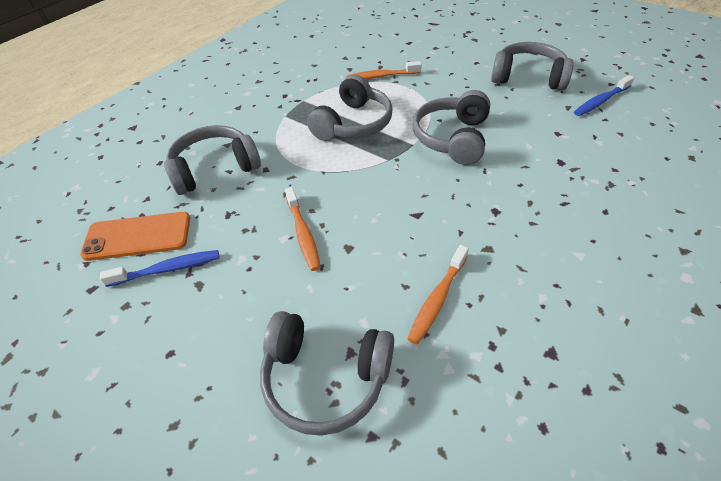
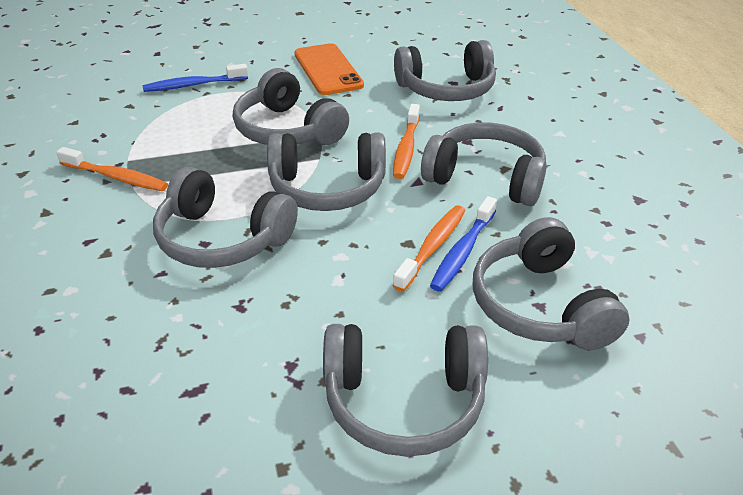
grey headphones: 5 -> 7

